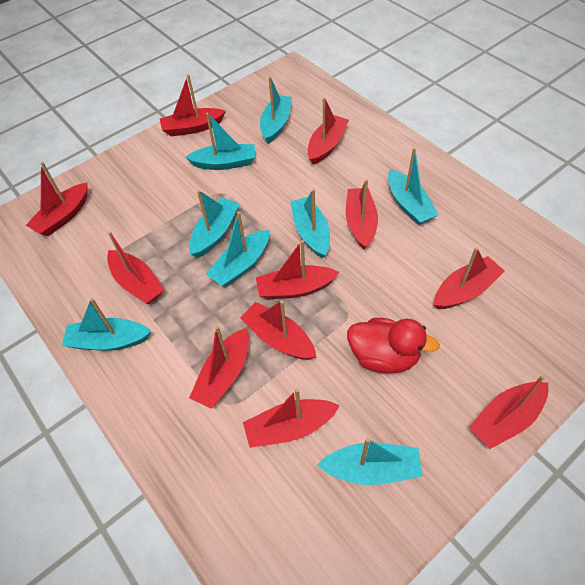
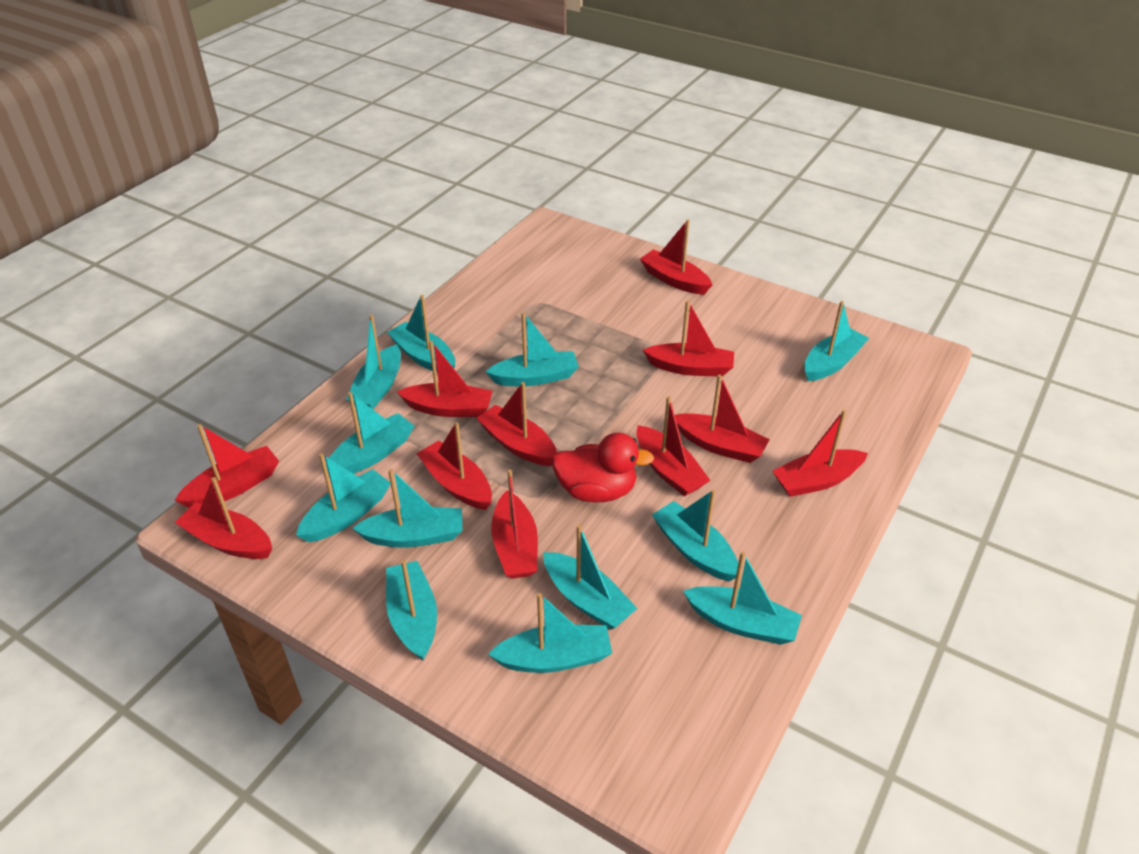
turquoise boat: 8 -> 12

